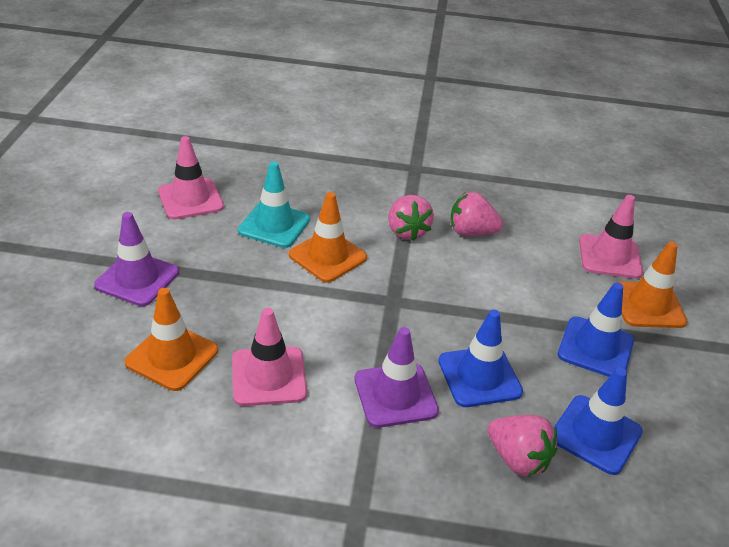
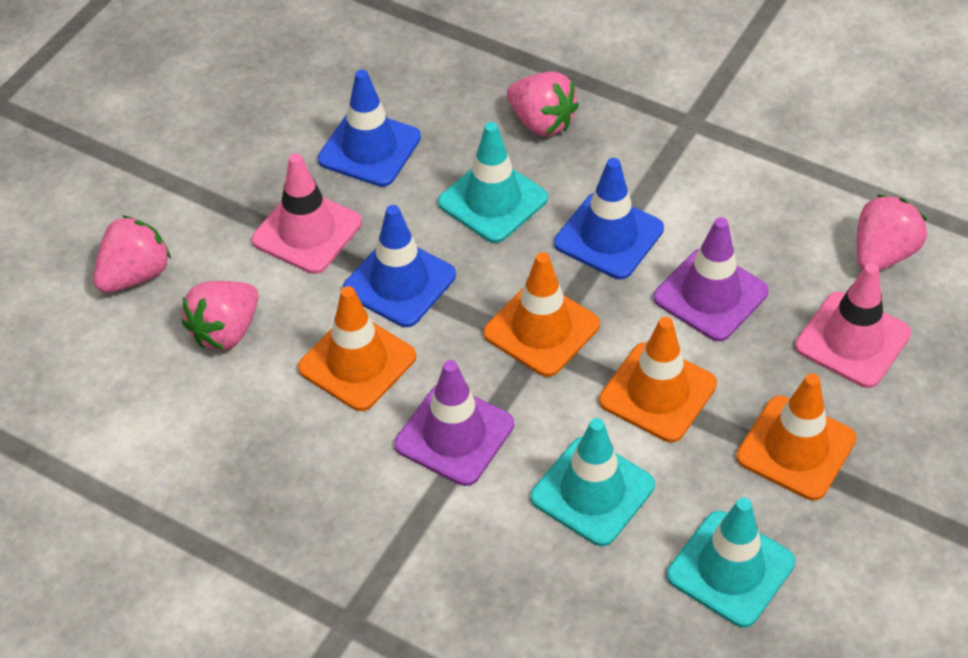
orange traffic cone: 3 -> 4
pink strawberry: 3 -> 4
pink traffic cone: 3 -> 2
turquoise traffic cone: 1 -> 3

